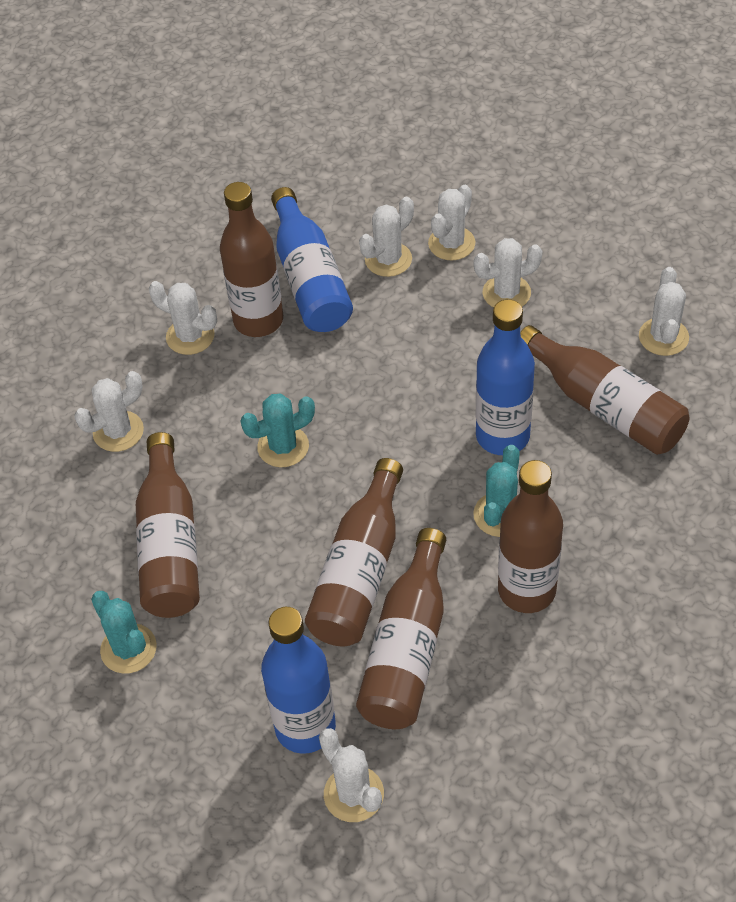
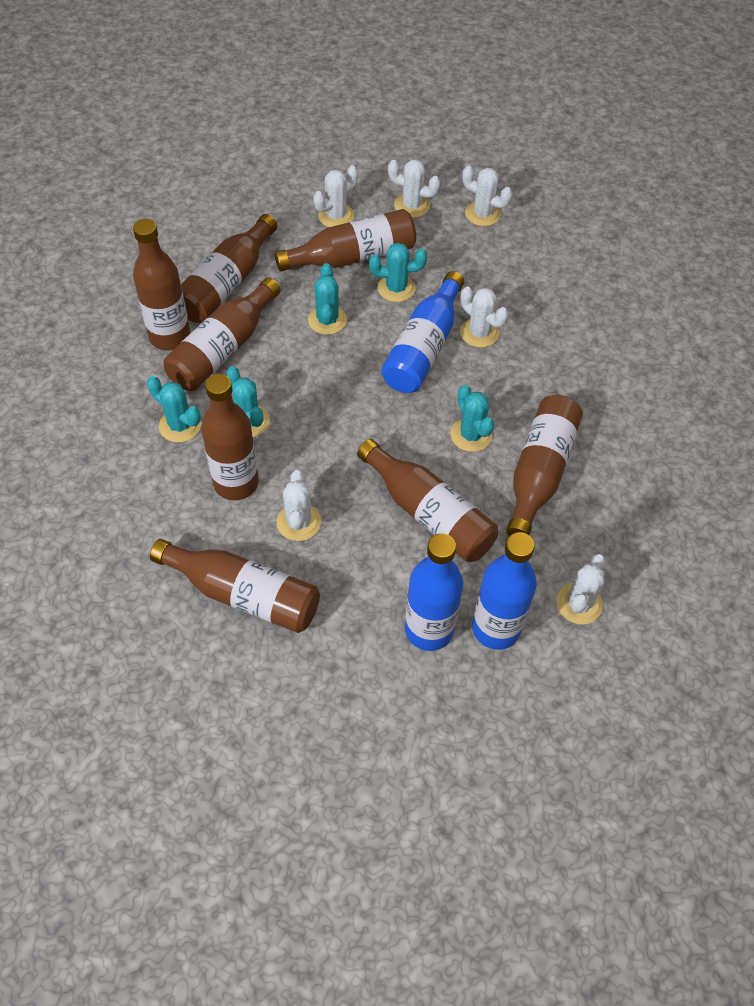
brown bottle: 6 -> 8
turquoise cactus: 3 -> 5
white cactus: 7 -> 6

